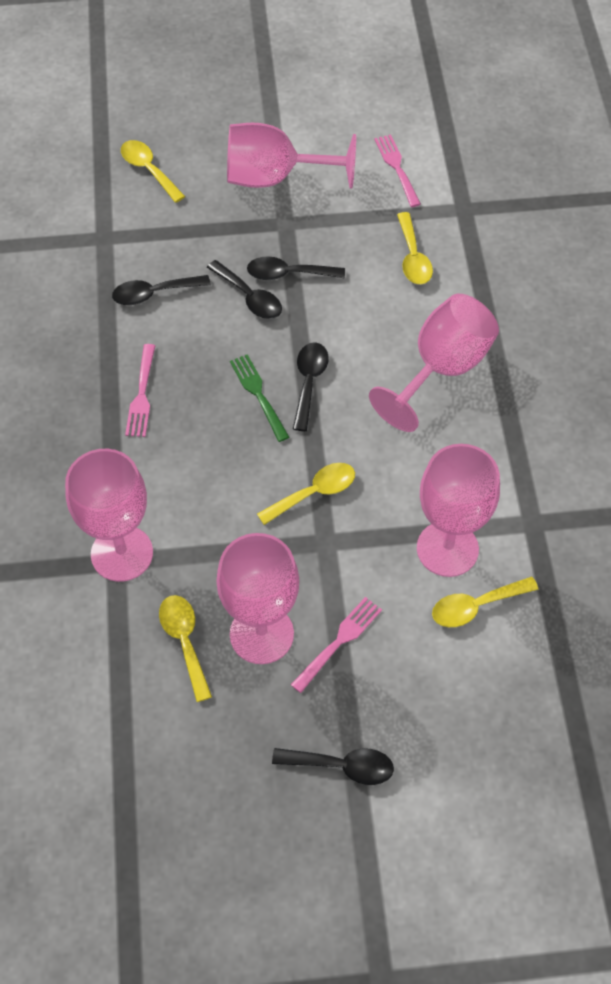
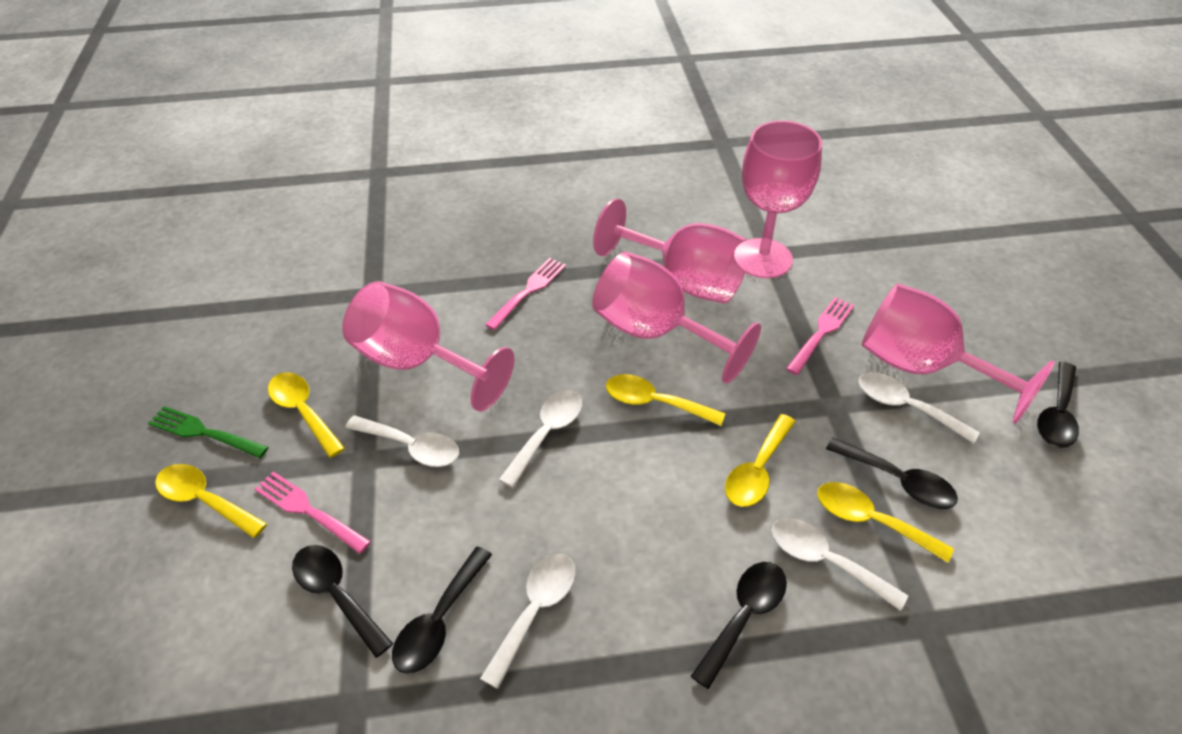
white spoon: 0 -> 5

